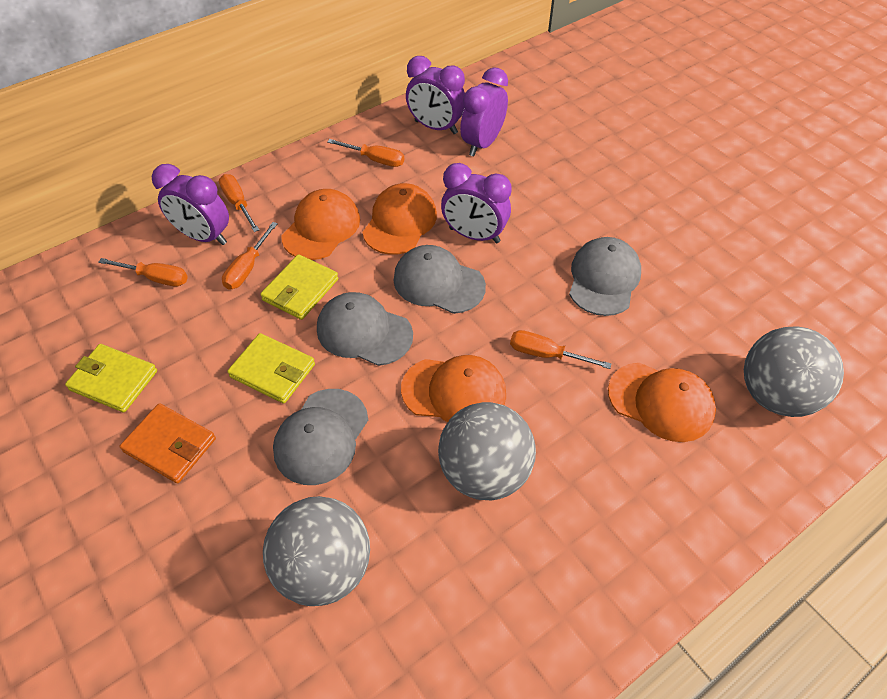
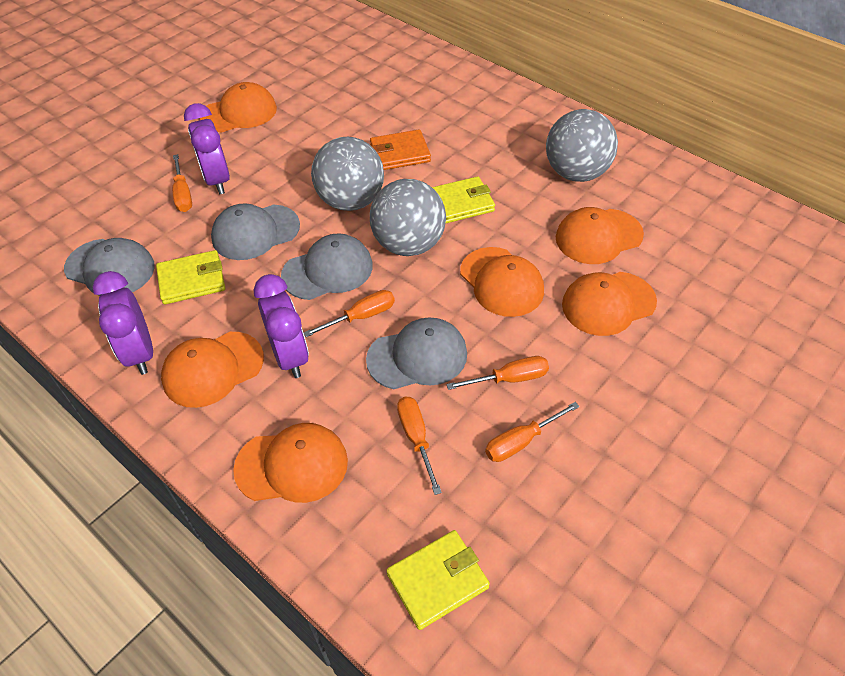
orange cap: 4 -> 6
purple clock: 4 -> 3

